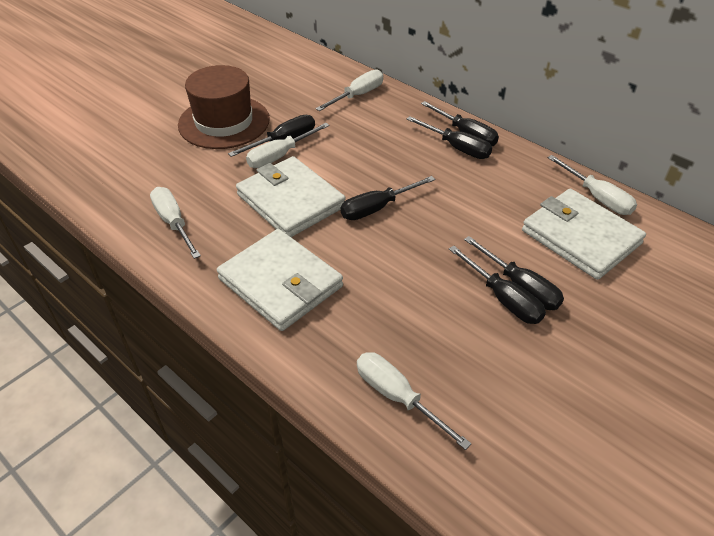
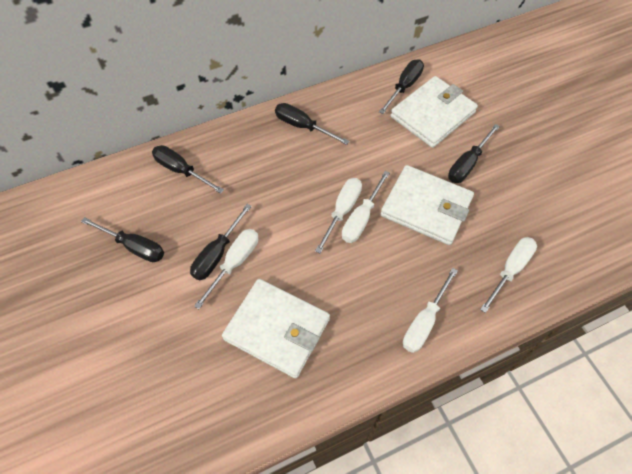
brown hat: 1 -> 0

